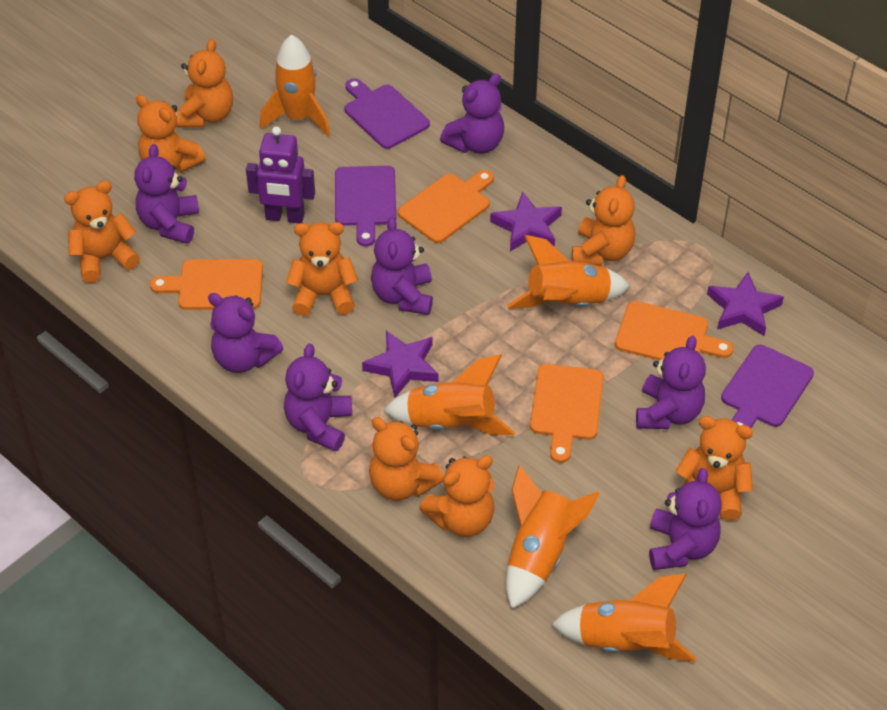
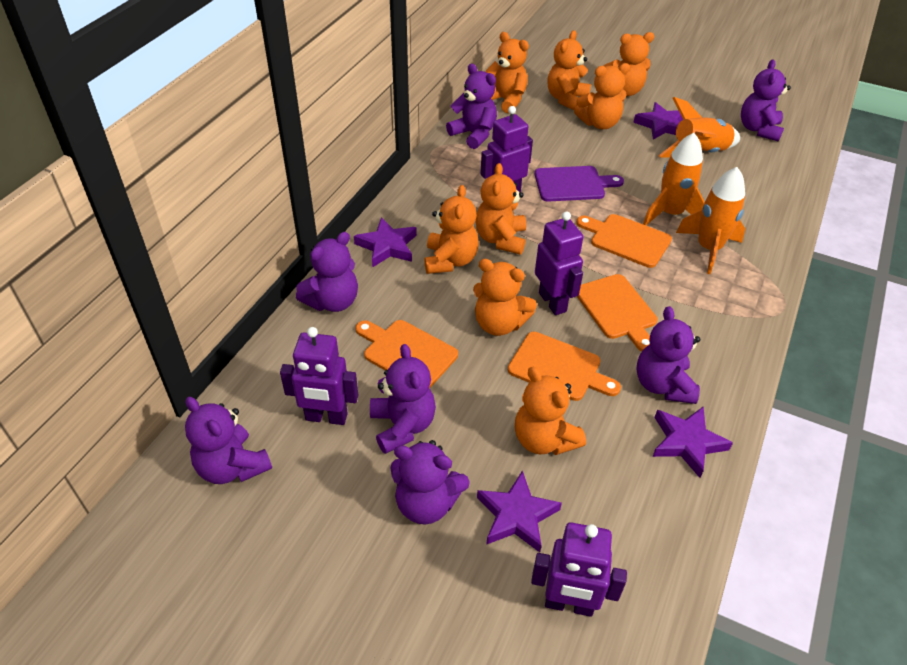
orange rocket: 5 -> 3
purple cutting board: 3 -> 1
purple robot: 1 -> 4
purple star: 3 -> 4

